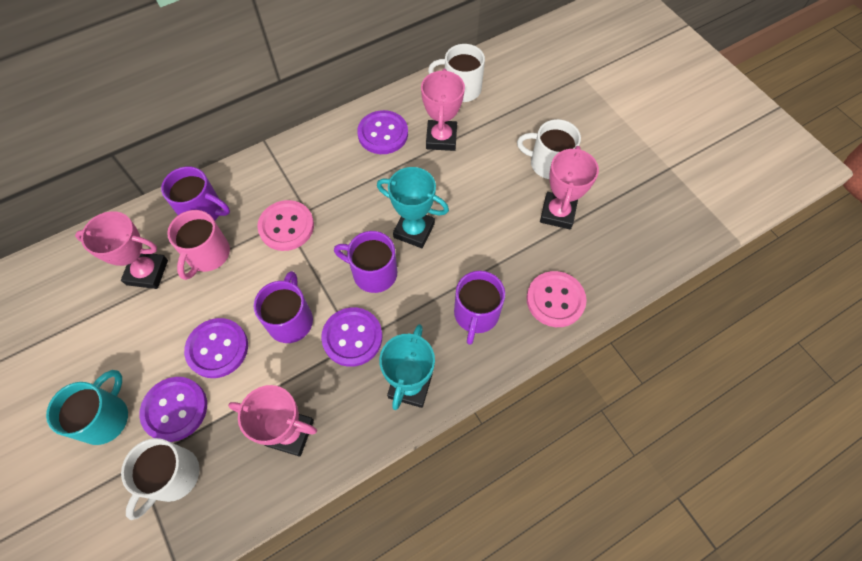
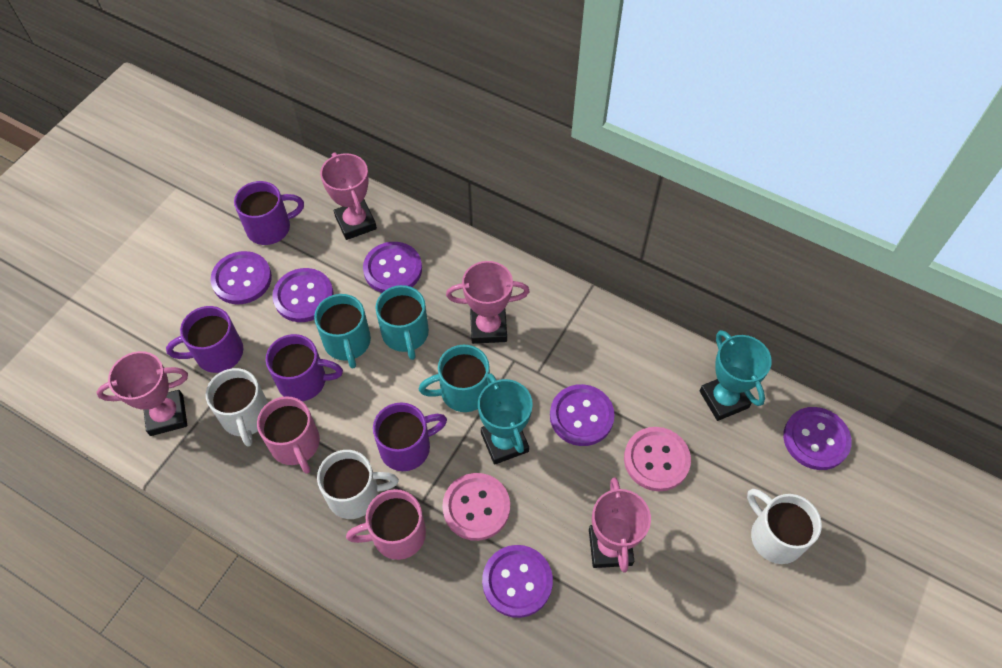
pink mug: 1 -> 2
purple button: 4 -> 6
turquoise mug: 1 -> 3

